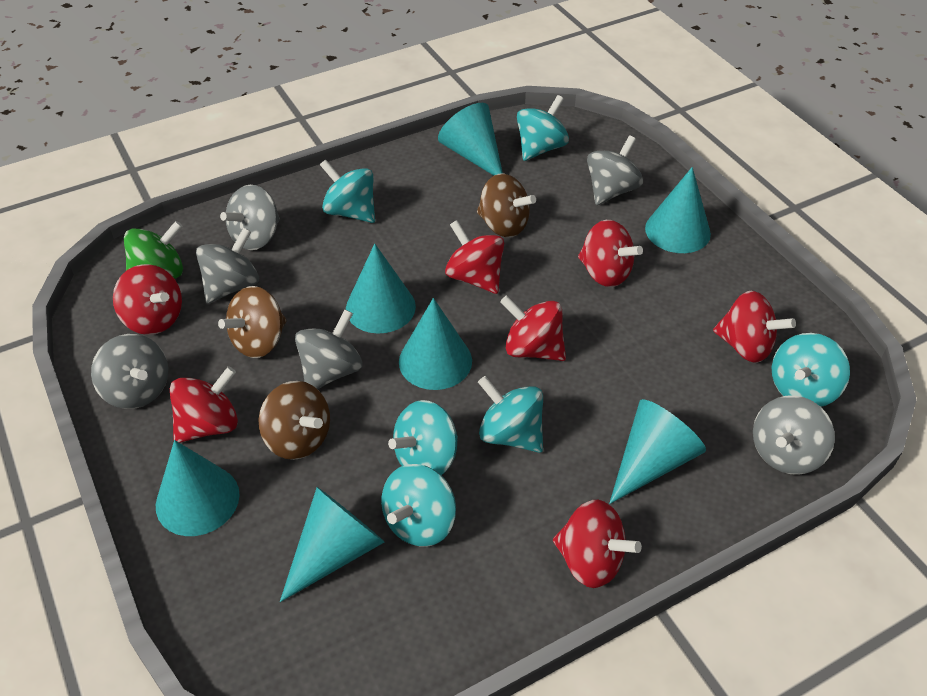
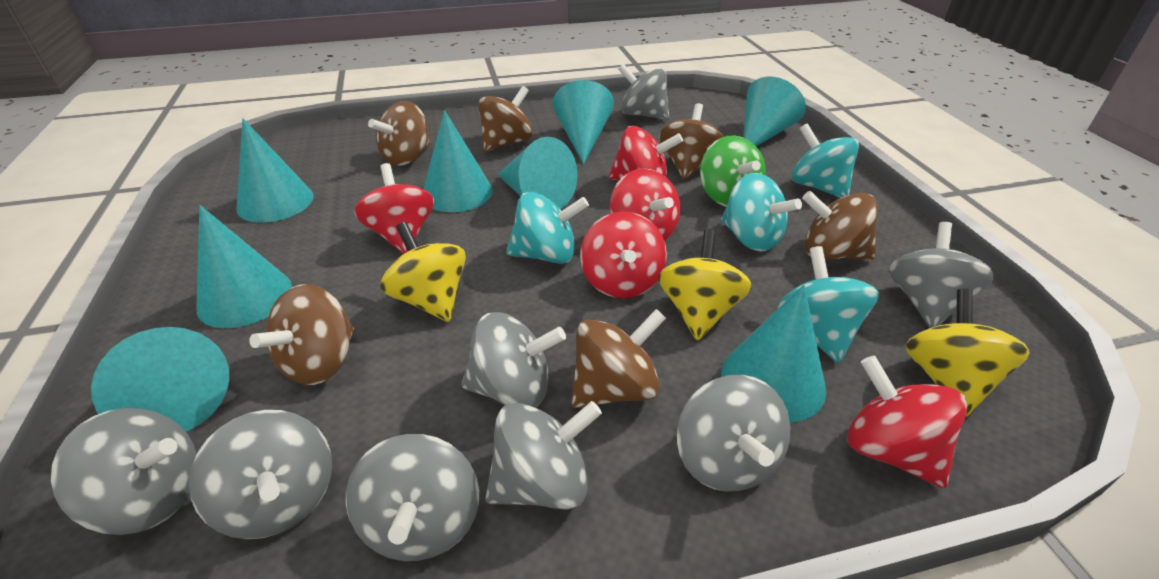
brown spinning top: 3 -> 6
grey spinning top: 6 -> 8
red spinning top: 7 -> 5
turquoise cone: 7 -> 8
turquoise spinning top: 6 -> 4
yellow spinning top: 0 -> 3

